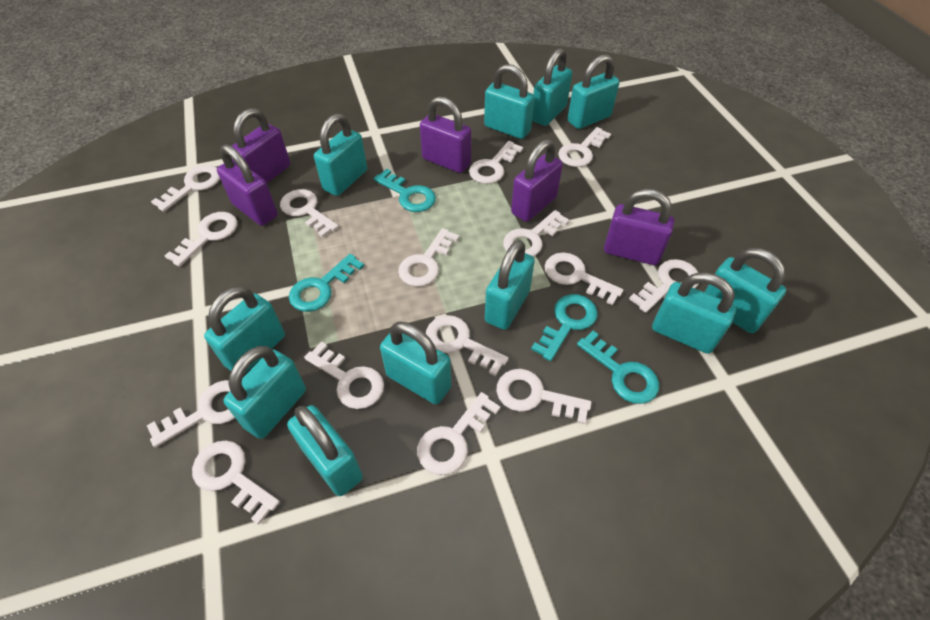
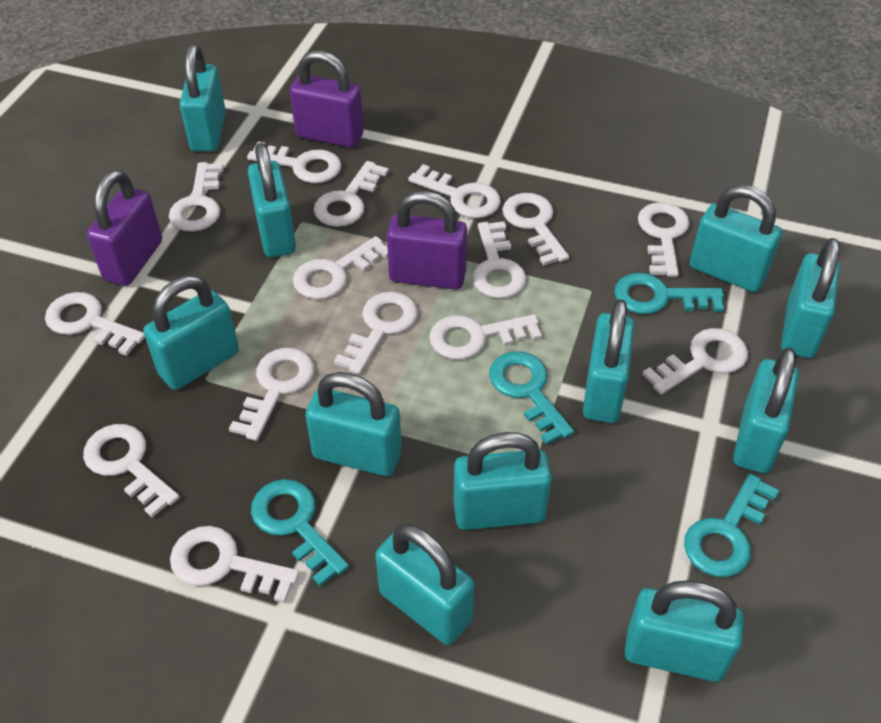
purple padlock: 5 -> 3

